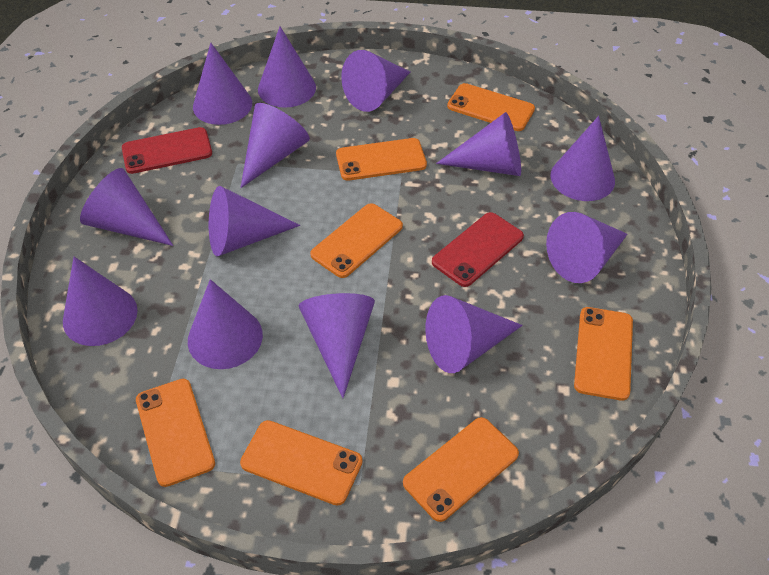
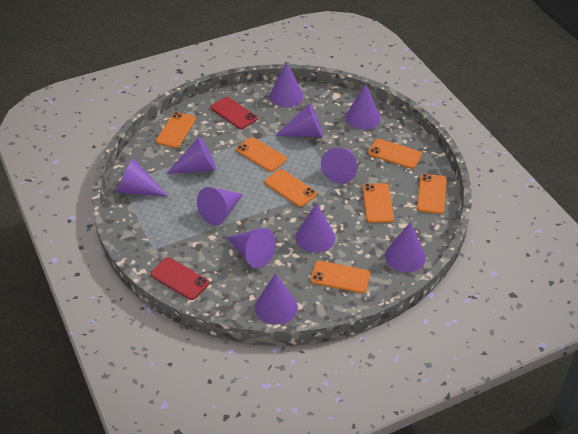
purple cone: 13 -> 11

